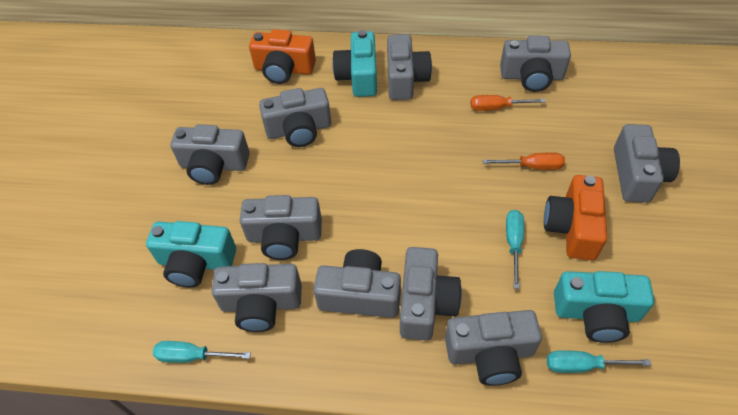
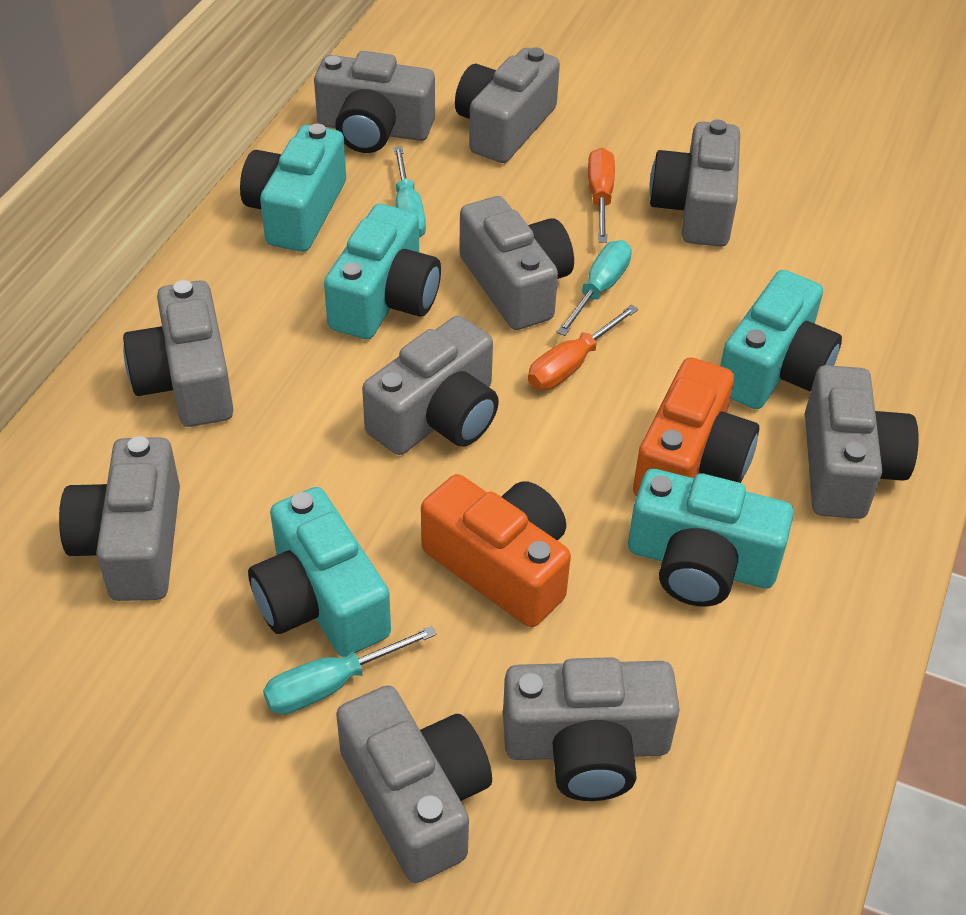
turquoise camera: 3 -> 5

